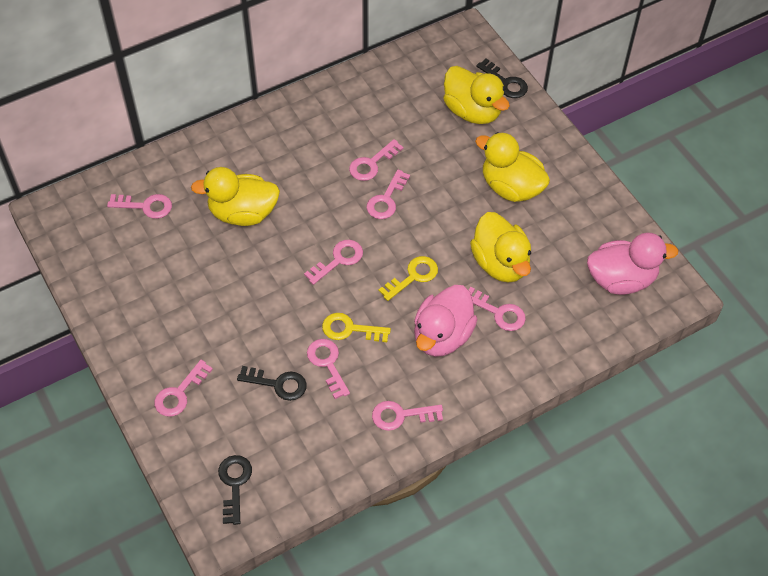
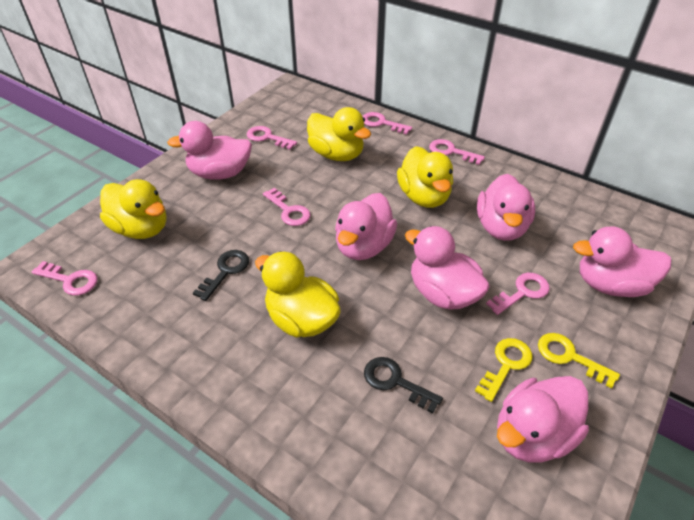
black key: 3 -> 2
pink duck: 2 -> 6
pink key: 8 -> 6

